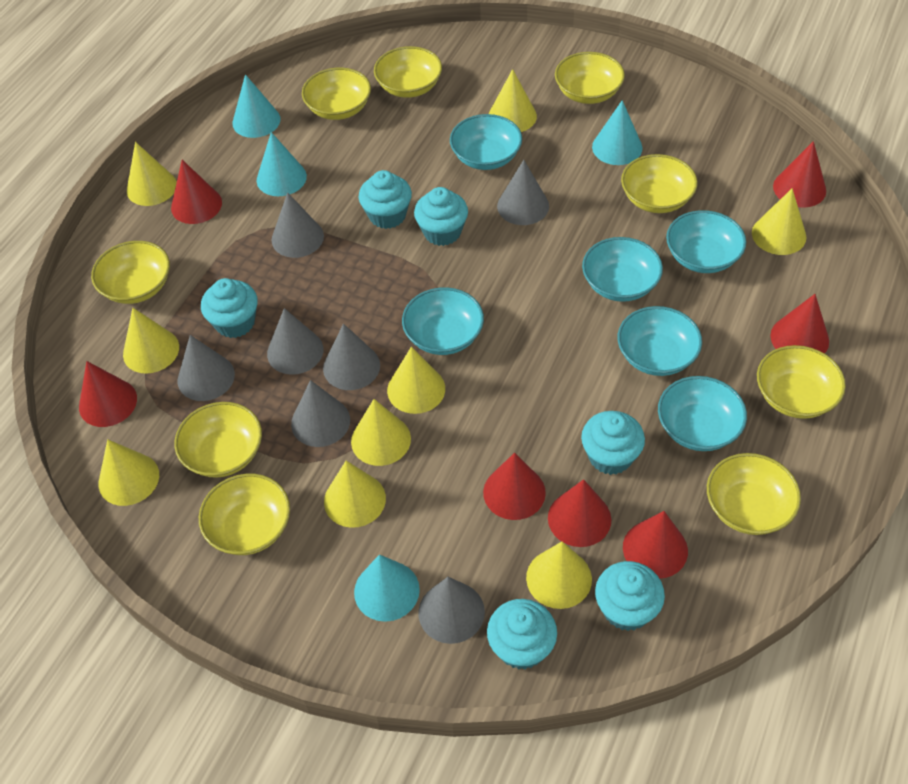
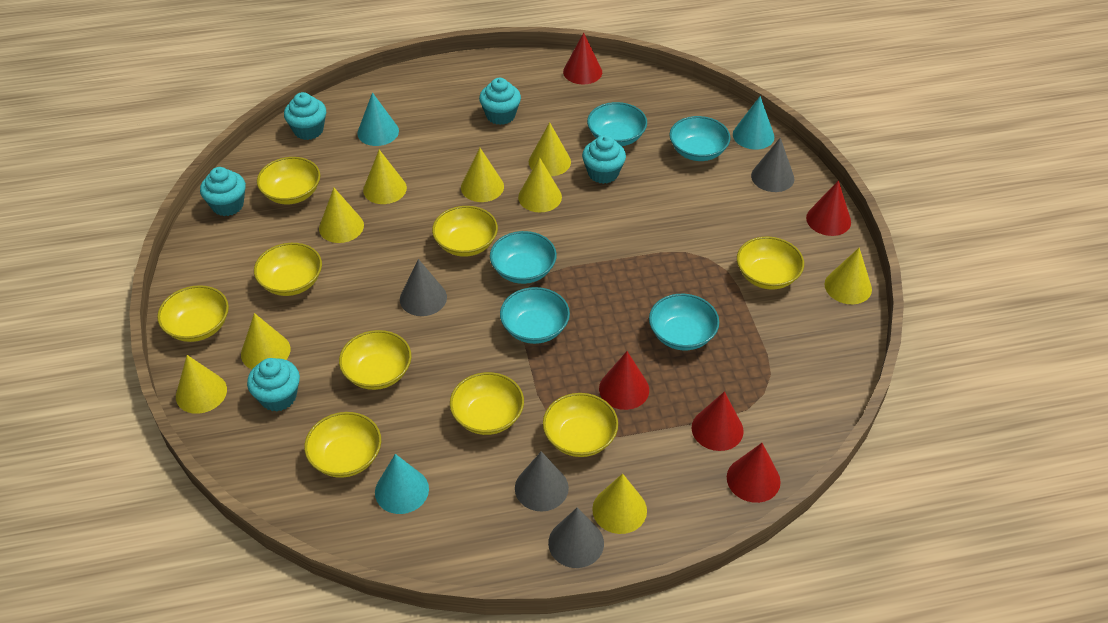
grey cone: 7 -> 4
red cone: 7 -> 5
turquoise bowl: 6 -> 5
turquoise cone: 4 -> 3
turquoise cupcake: 6 -> 5

